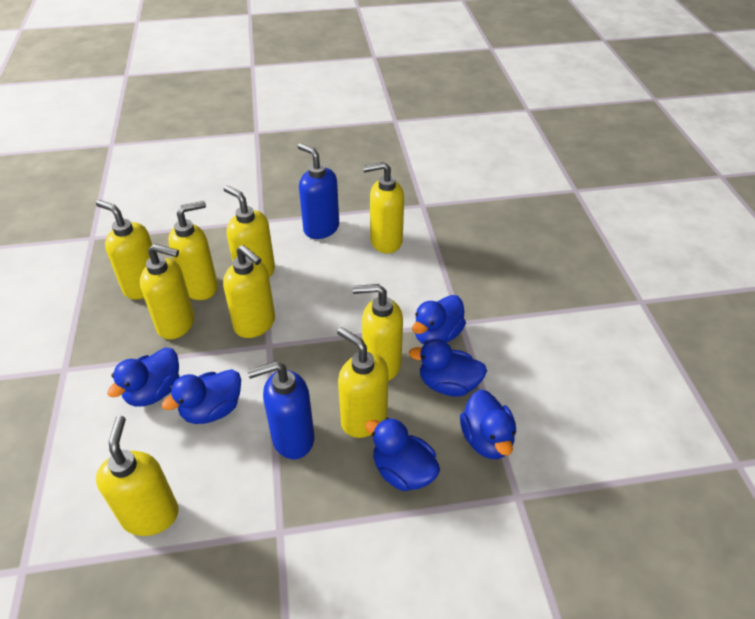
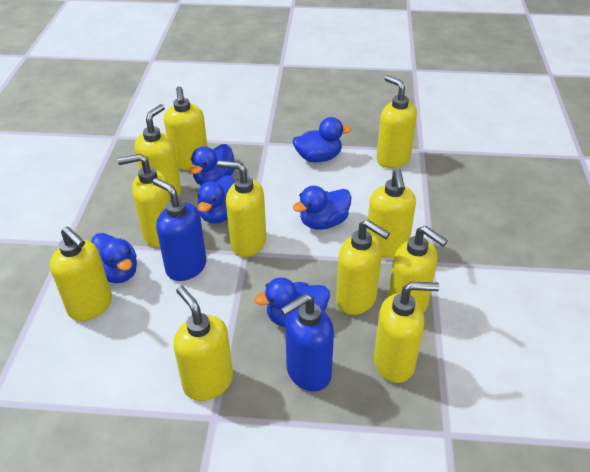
yellow soap dispenser: 9 -> 11

